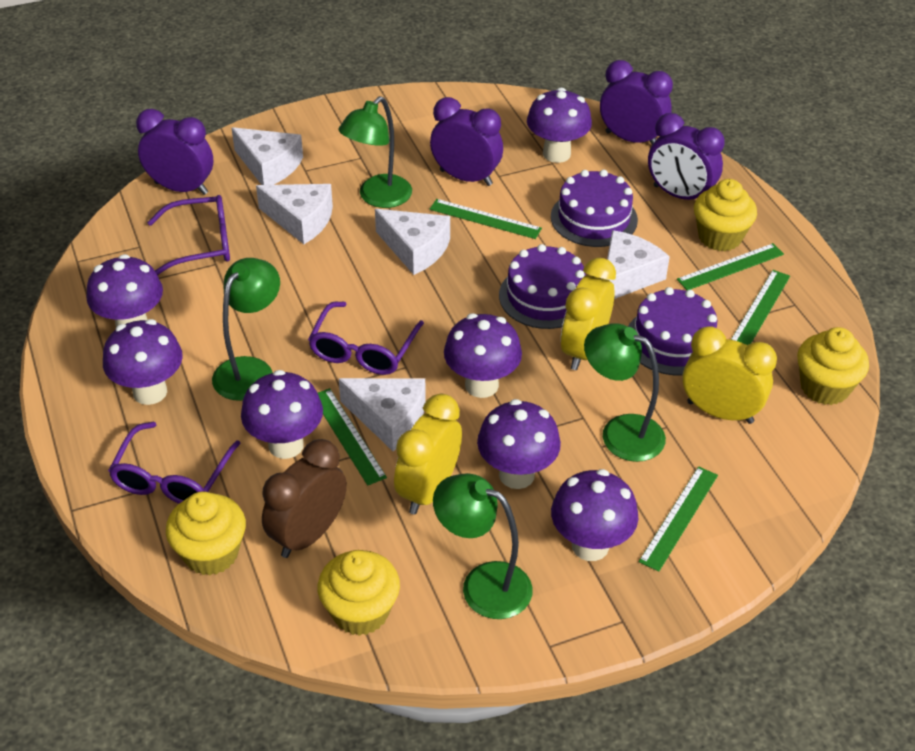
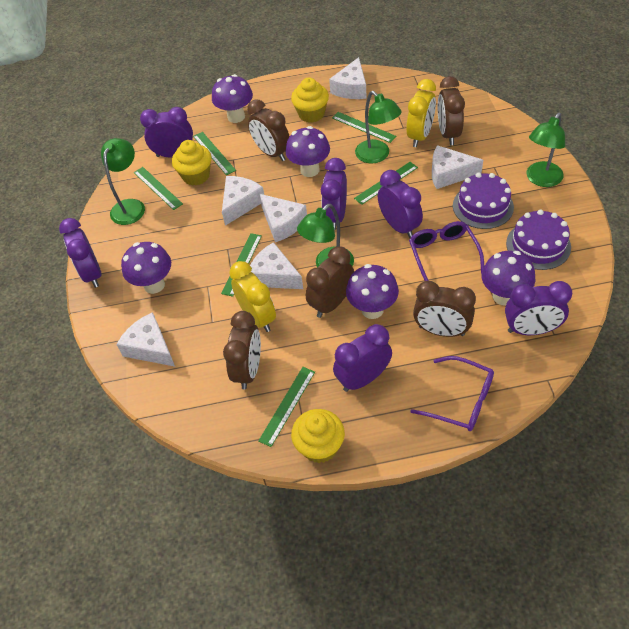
brown clock: 1 -> 5
green ruler: 5 -> 6
purple cake: 3 -> 2
purple clock: 4 -> 6
purple glasses: 3 -> 2
purple mushroom: 7 -> 5
white cheese: 5 -> 6
yellow clock: 3 -> 2
yellow cupcake: 4 -> 3

